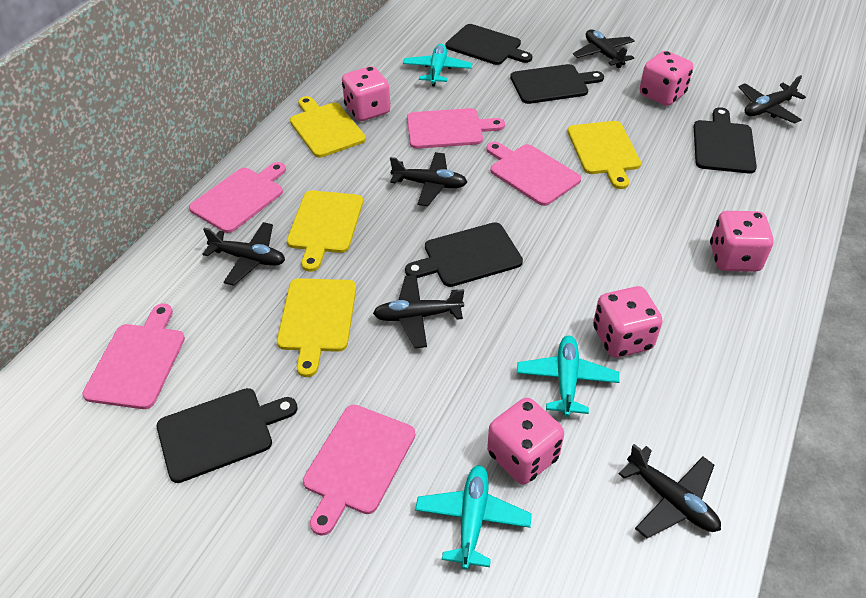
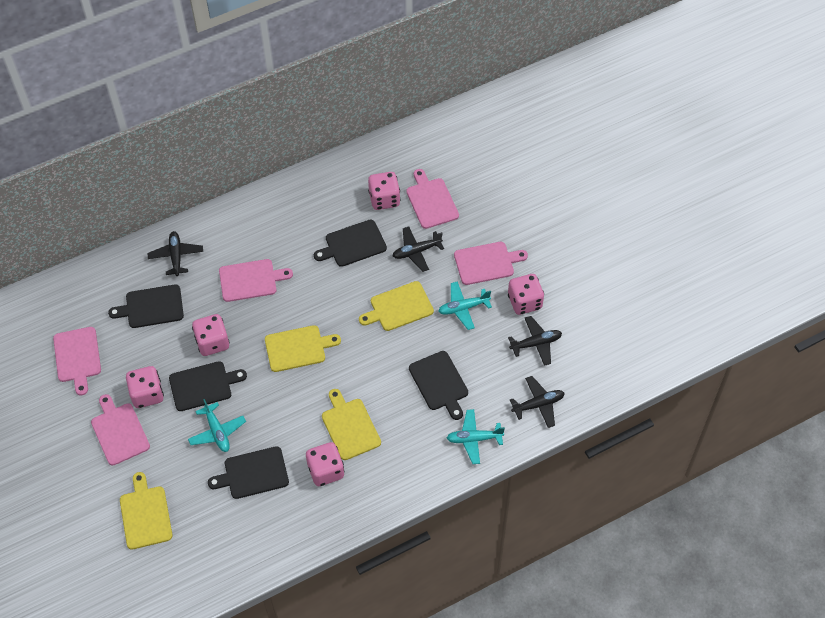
black plane: 6 -> 4

